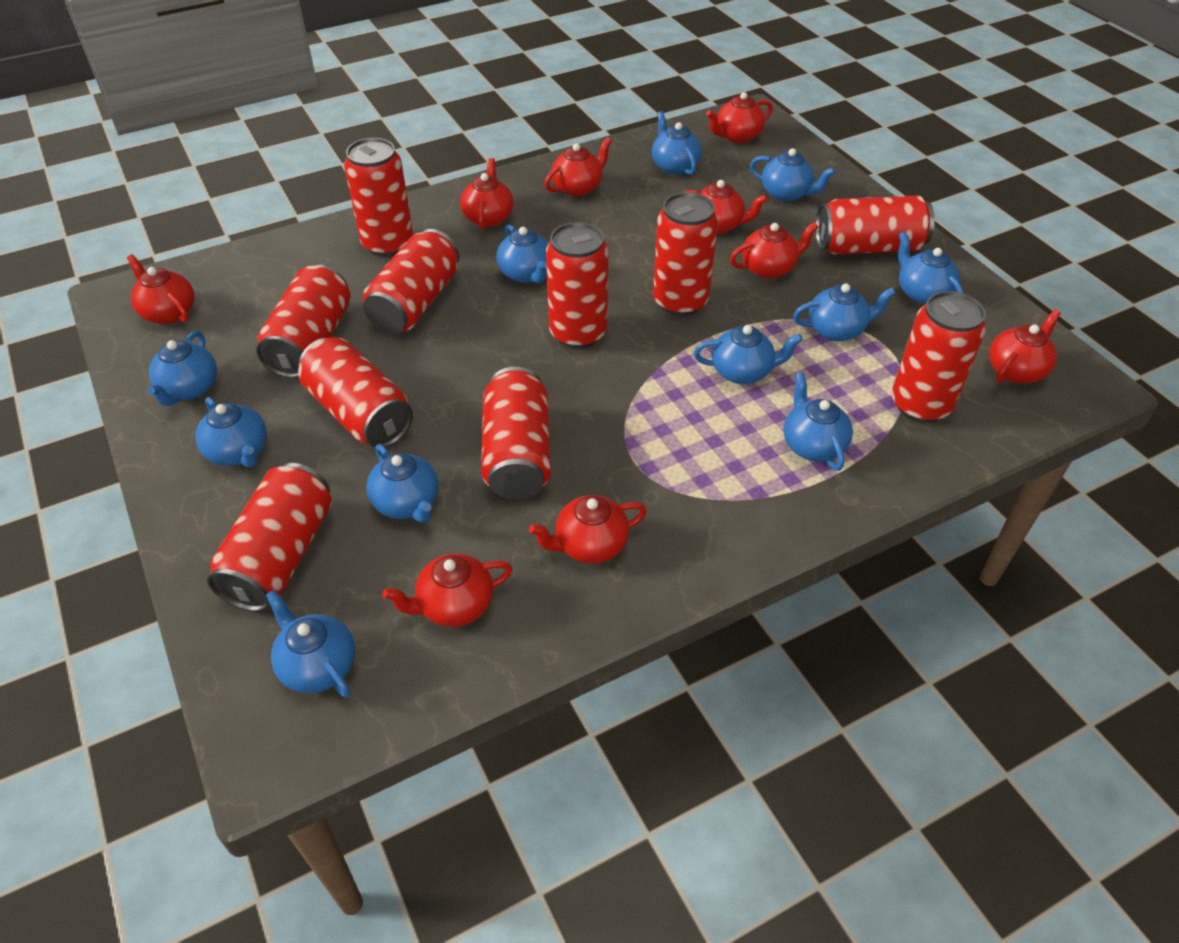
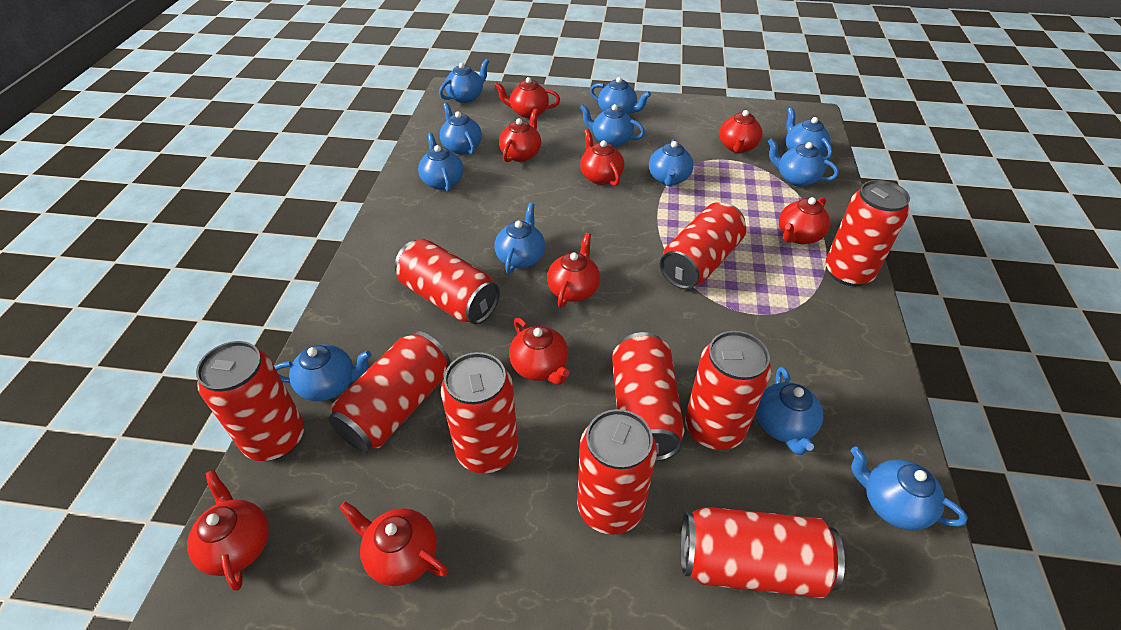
blue teapot: 11 -> 12

